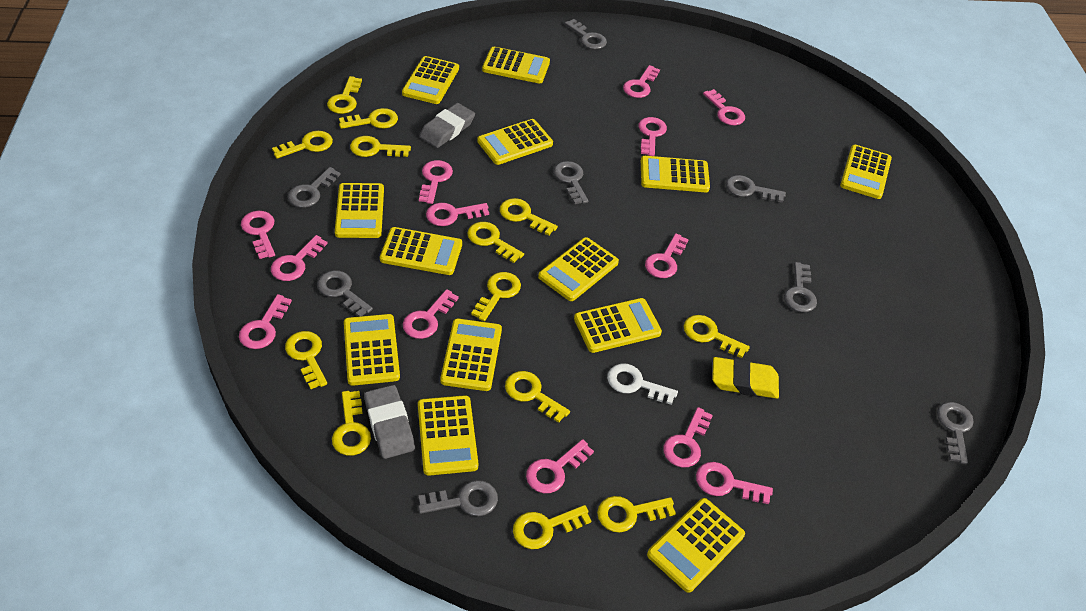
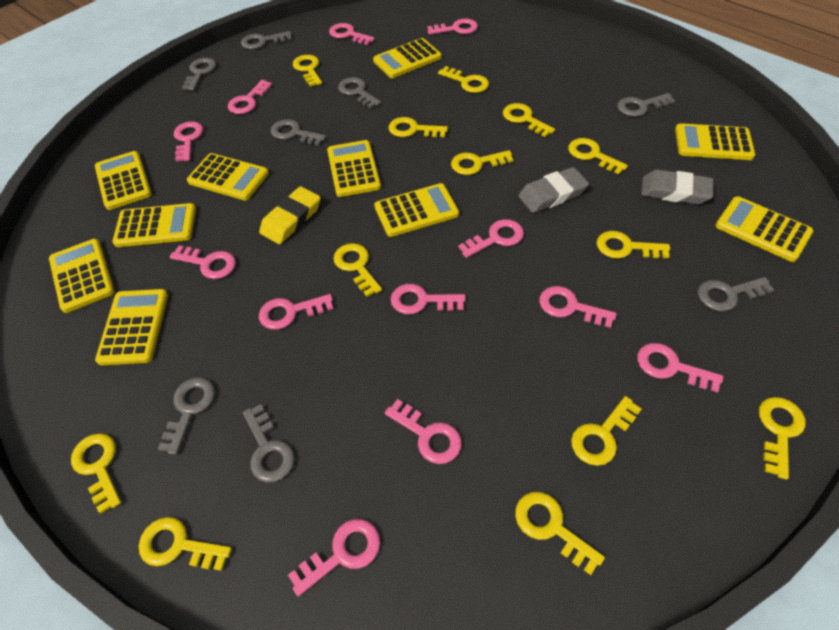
pink key: 13 -> 12
white key: 1 -> 0
yellow calculator: 13 -> 10

